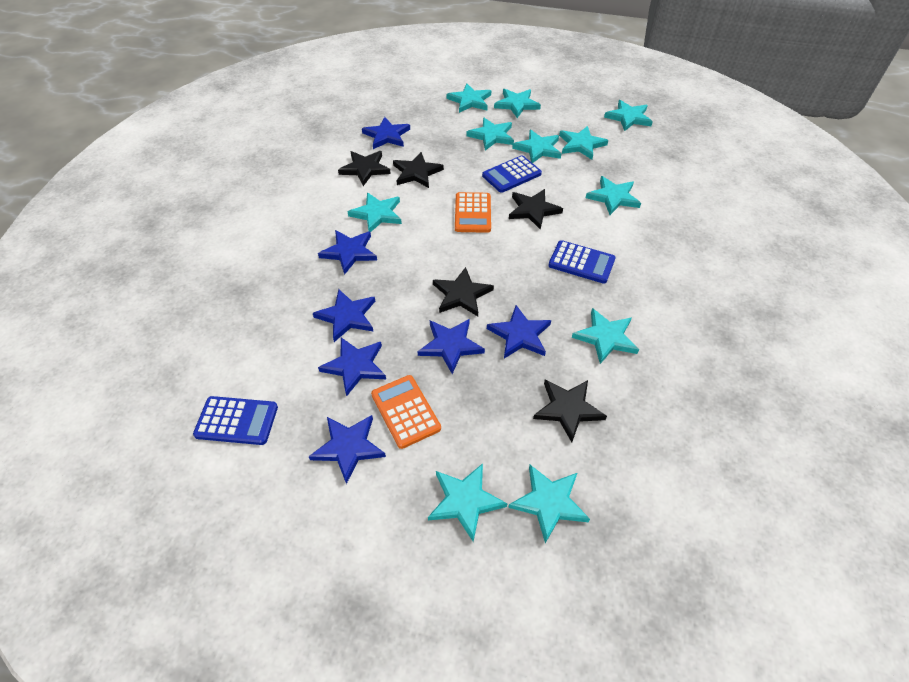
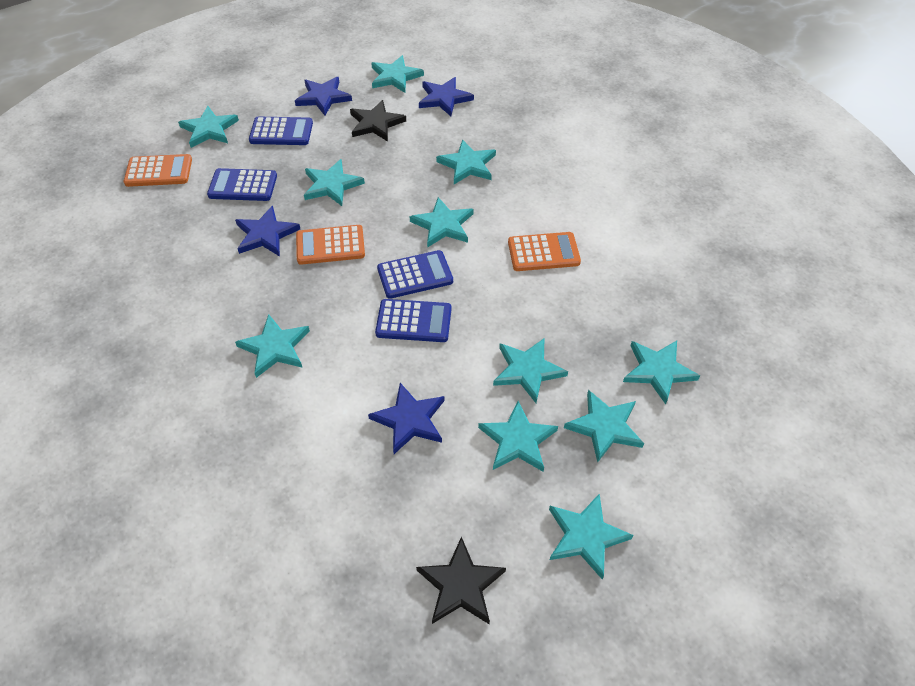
black star: 5 -> 2
blue calculator: 3 -> 4
blue star: 7 -> 4
orange calculator: 2 -> 3

